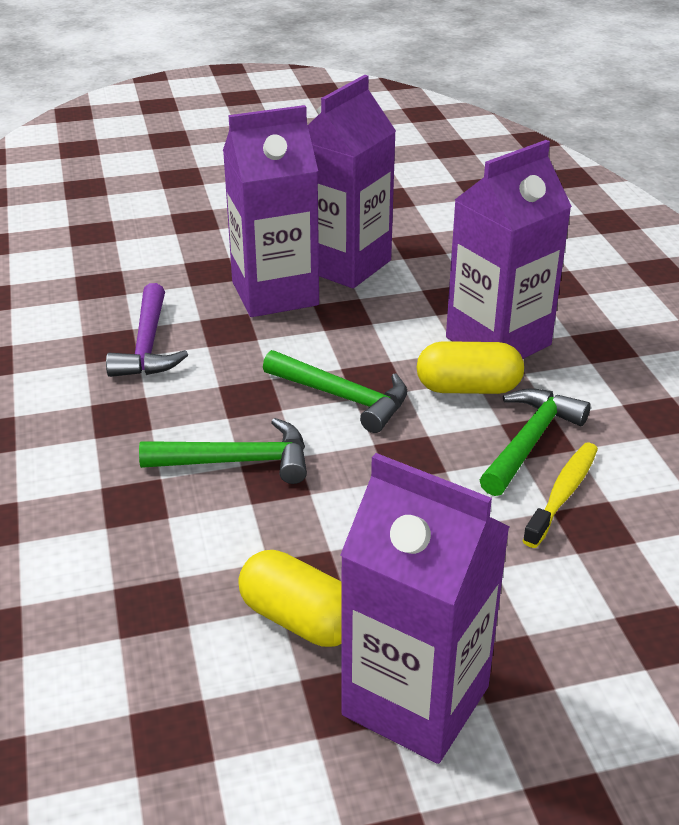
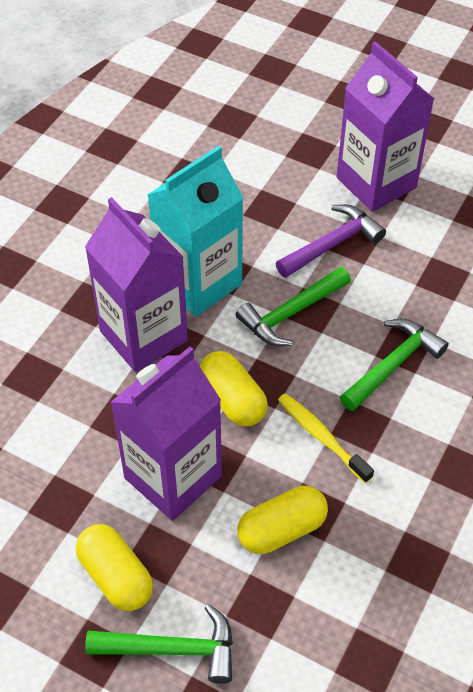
purple carton: 4 -> 3
turquoise carton: 0 -> 1
yellow capsule: 2 -> 3

